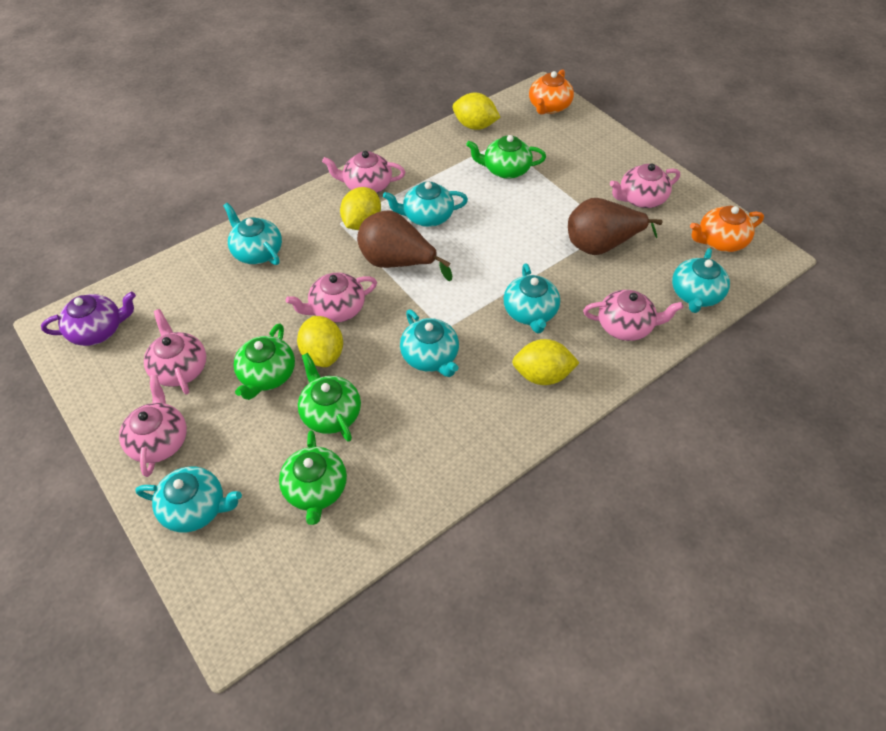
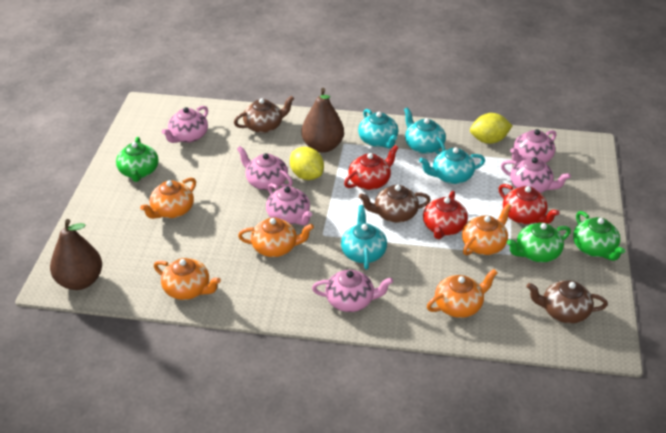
brown teapot: 0 -> 3
green teapot: 4 -> 3
orange teapot: 2 -> 5
purple teapot: 1 -> 0
red teapot: 0 -> 3
turquoise teapot: 6 -> 4
yellow lemon: 4 -> 2

